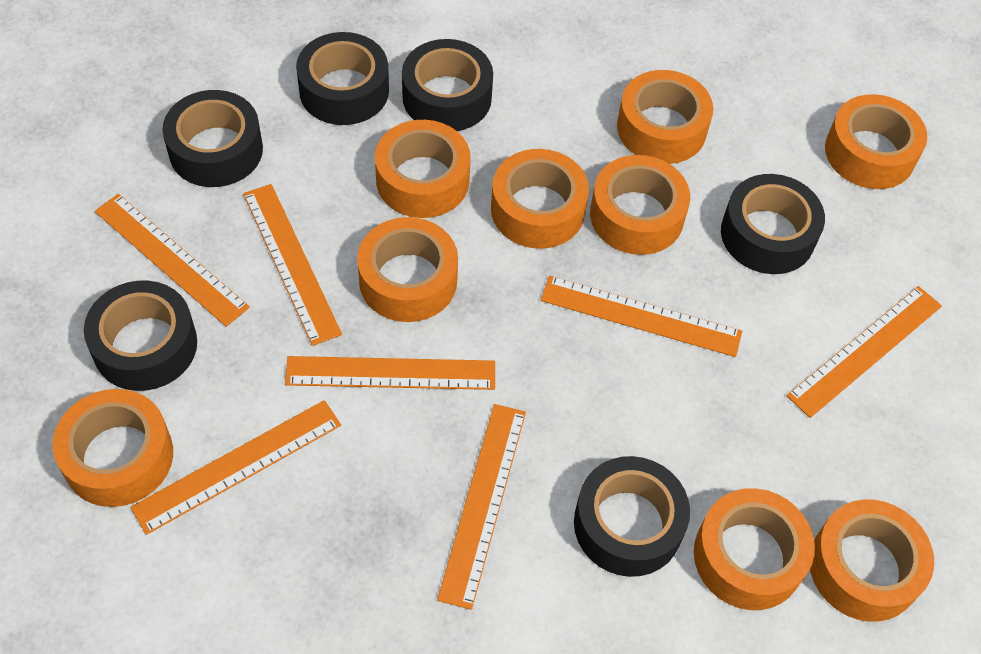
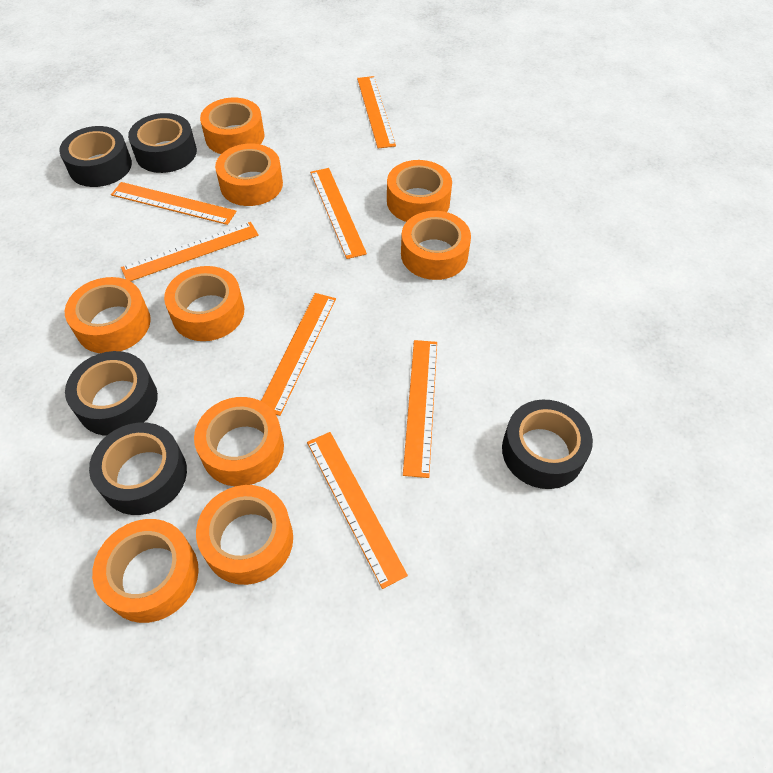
black tape: 6 -> 5

